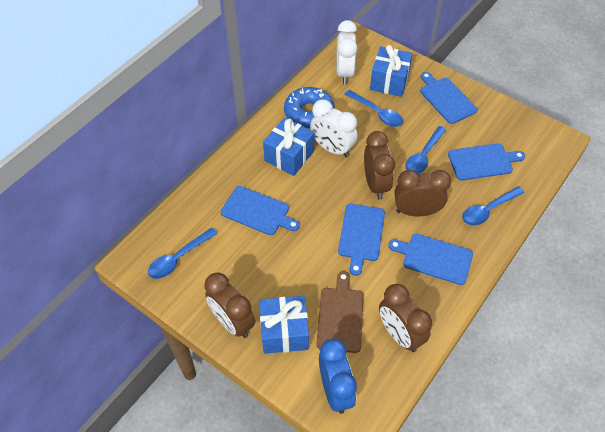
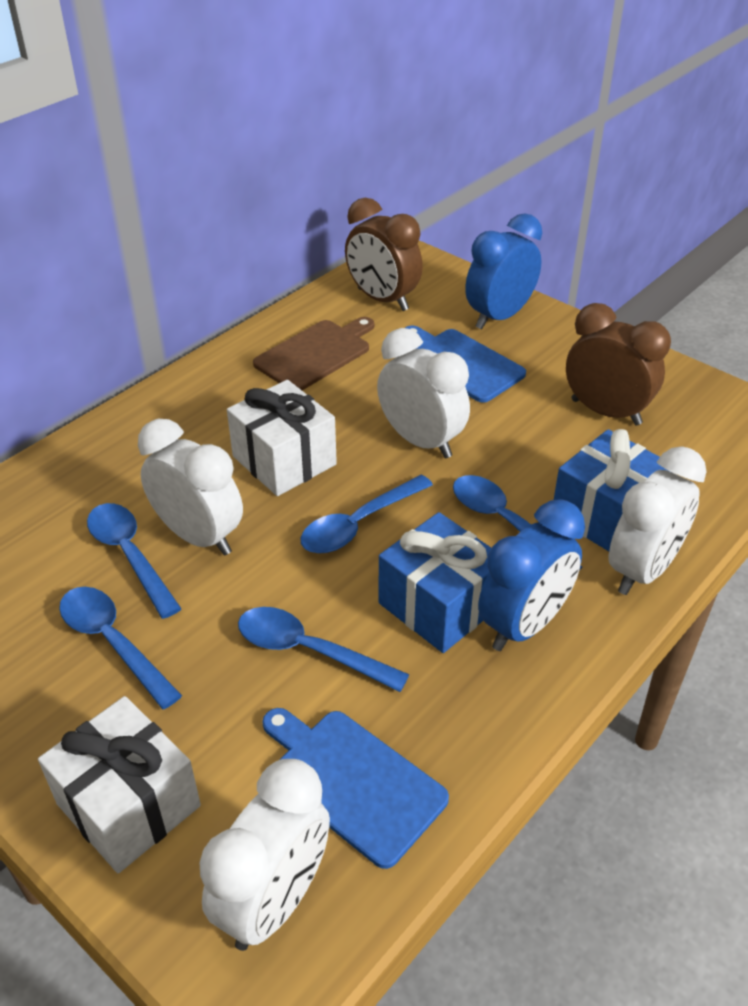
blue clock: 1 -> 2
blue cutting board: 5 -> 2
blue donut: 1 -> 0
blue gift: 3 -> 2
blue spoon: 4 -> 5
brown clock: 4 -> 2
white clock: 2 -> 4
white gift: 0 -> 2

